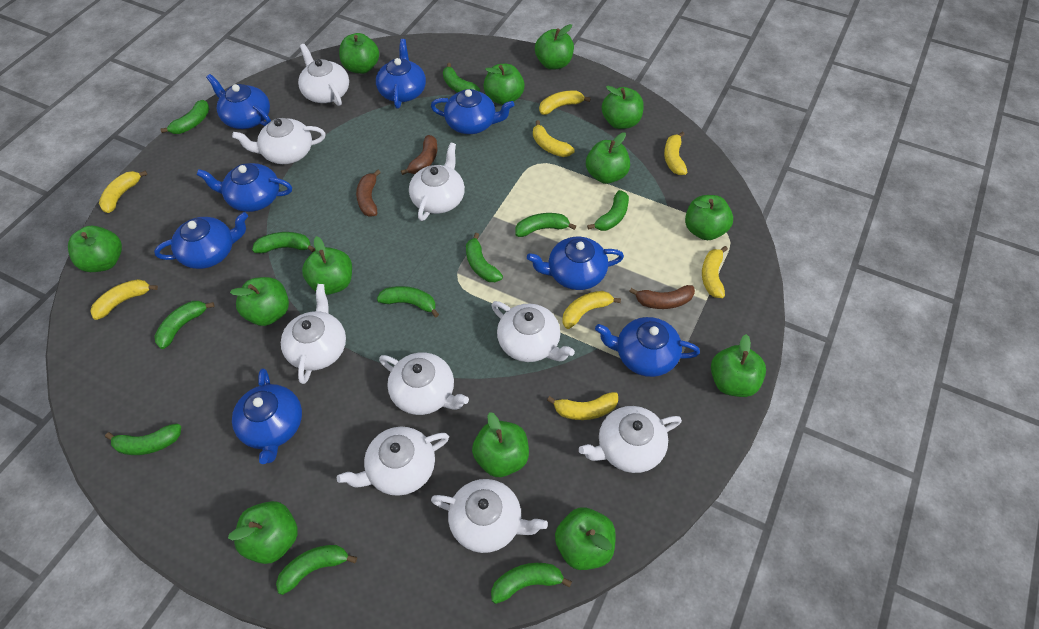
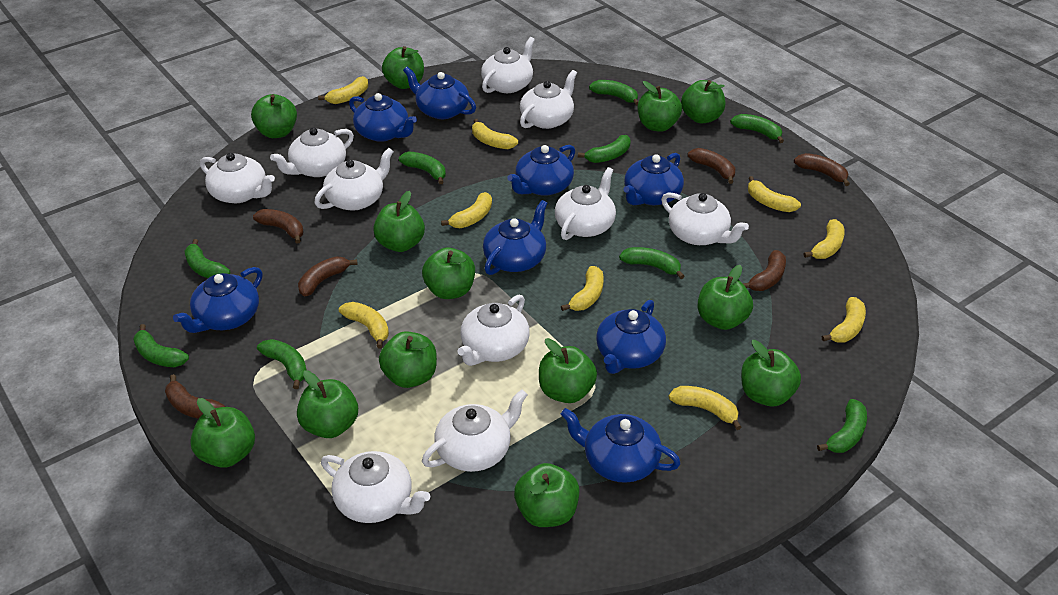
brown banana: 3 -> 6
green banana: 11 -> 9
white teapot: 9 -> 10
yellow banana: 8 -> 9

